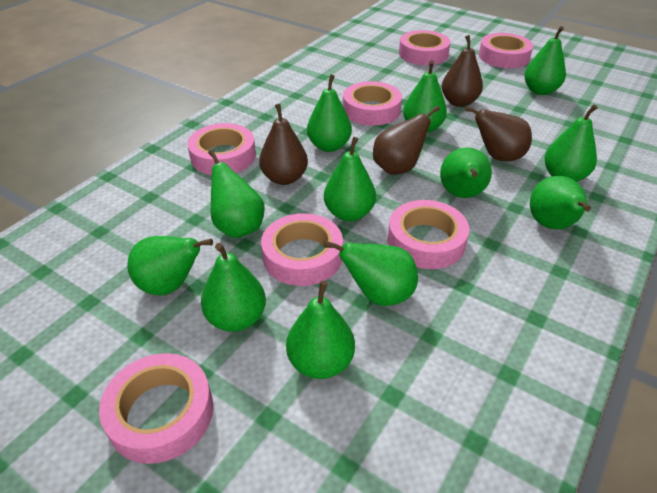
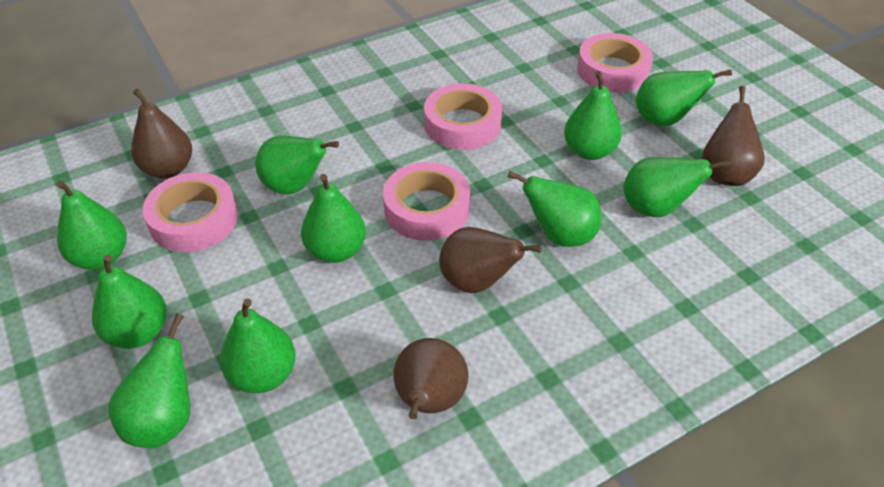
green pear: 12 -> 10
pink tape: 7 -> 4

